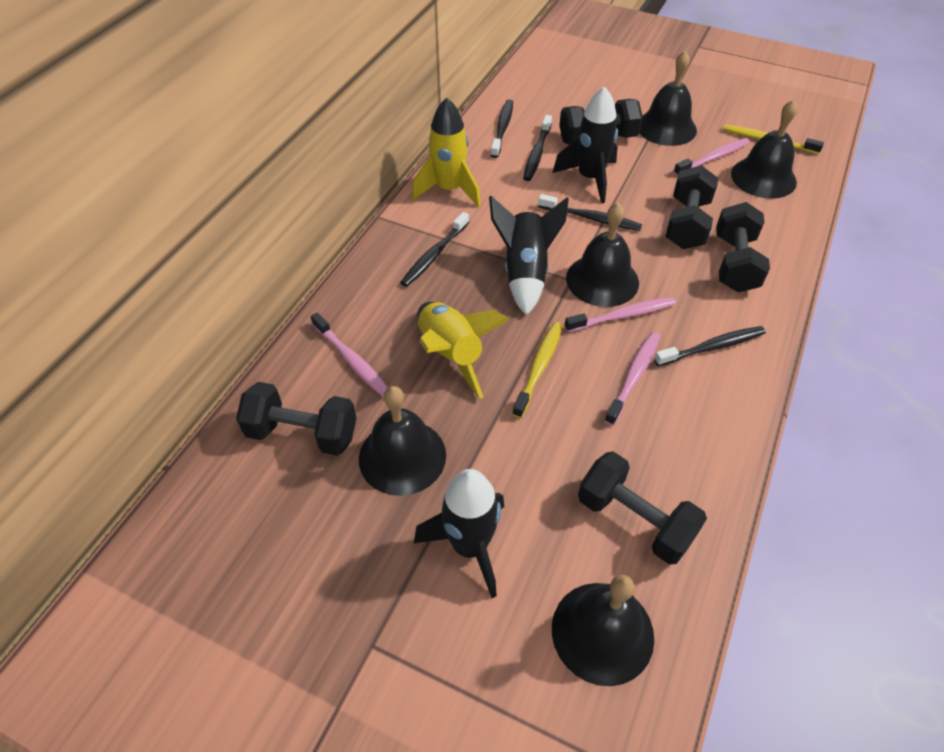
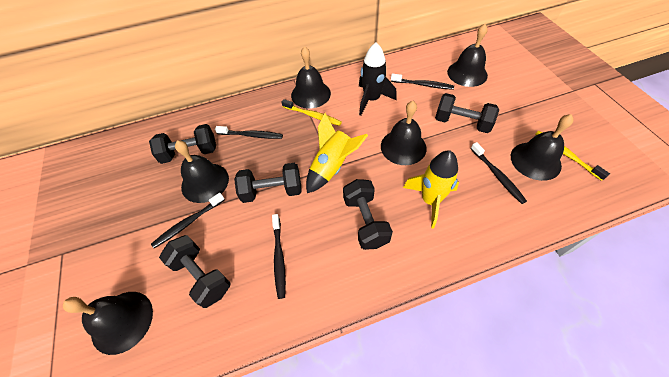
black bell: 5 -> 6
black rocket: 3 -> 1
pink toothbrush: 4 -> 0

